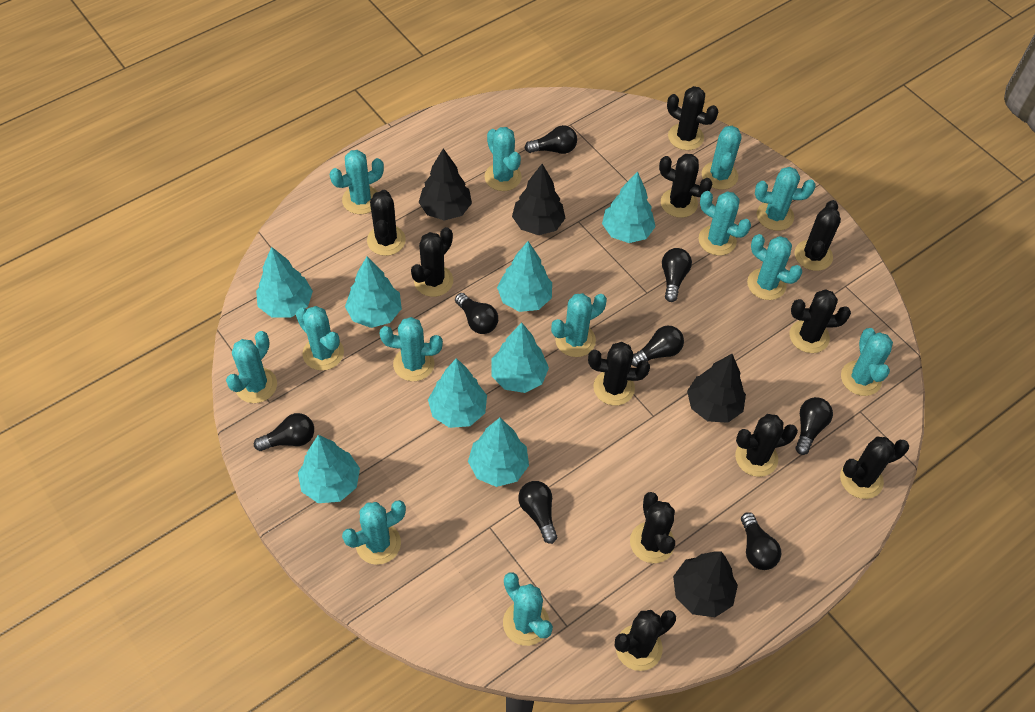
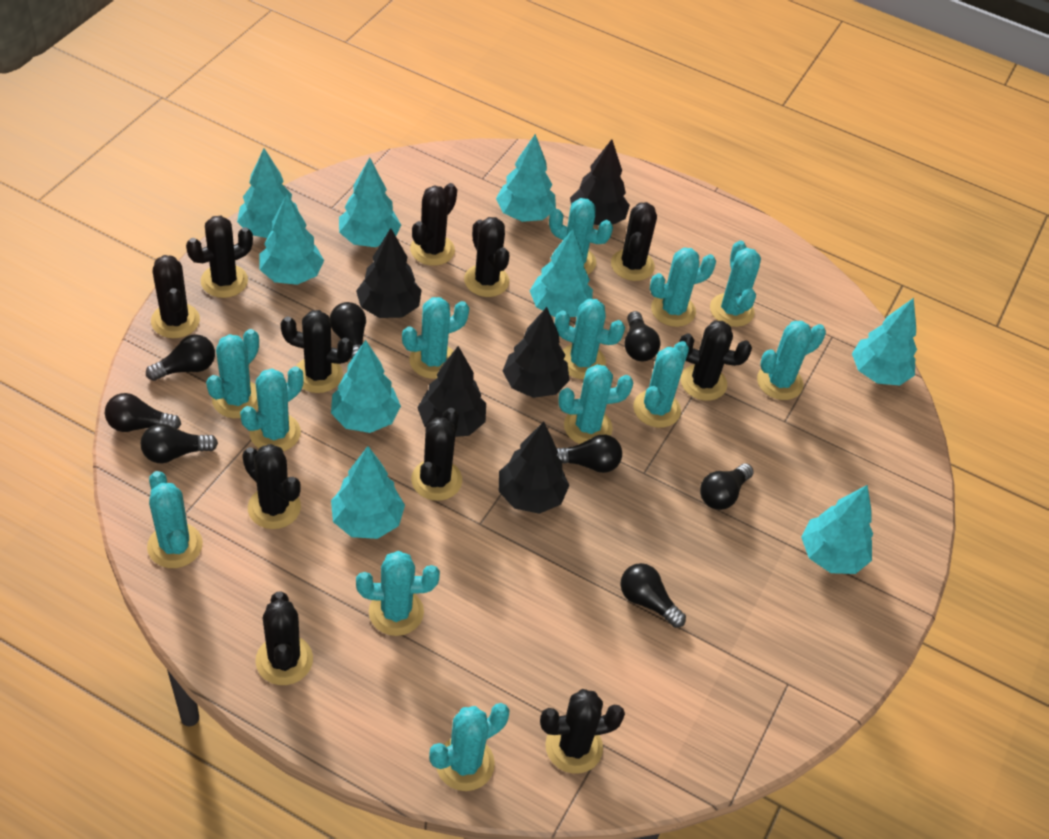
black tree: 4 -> 5
turquoise tree: 8 -> 9

